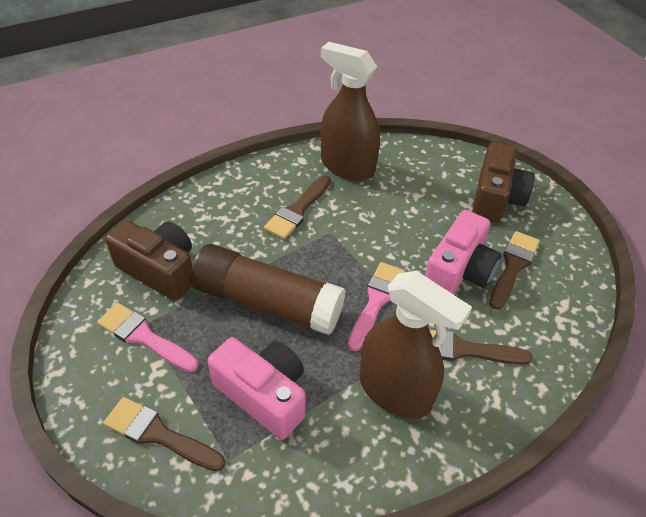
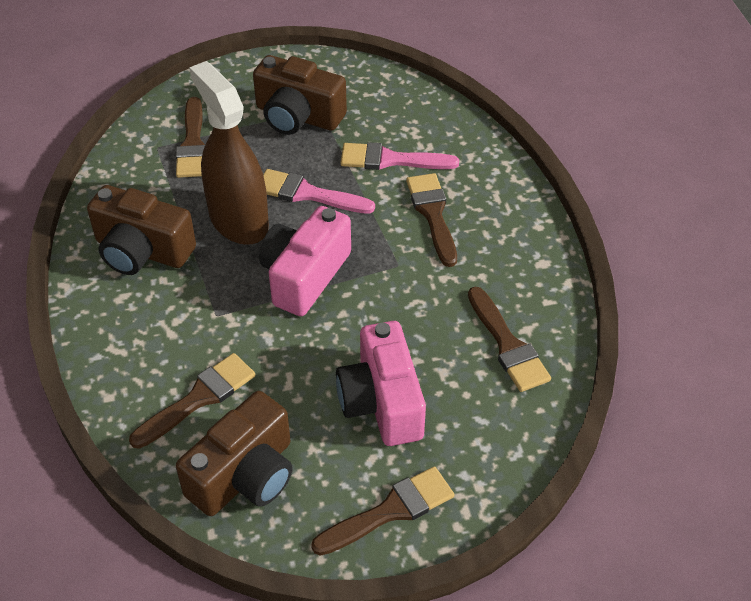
brown brush: 4 -> 5
brown camera: 2 -> 3
brown glue stick: 1 -> 0
brown spray bottle: 2 -> 1

